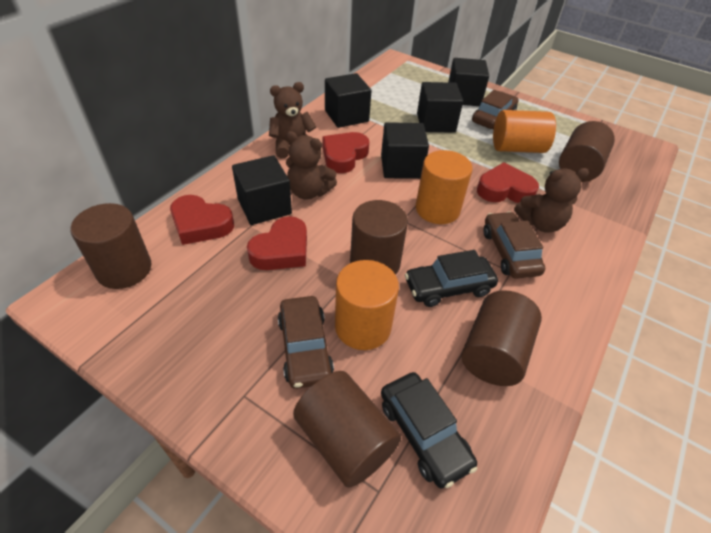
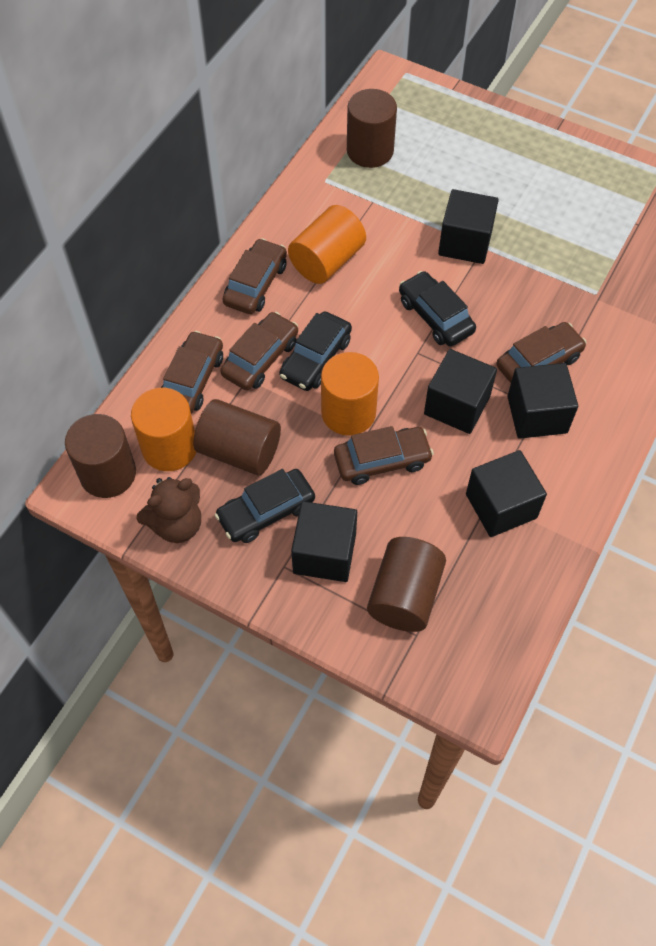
black car: 2 -> 3
brown car: 3 -> 5
brown cylinder: 5 -> 4
brown teddy bear: 3 -> 1
red heart: 4 -> 0

